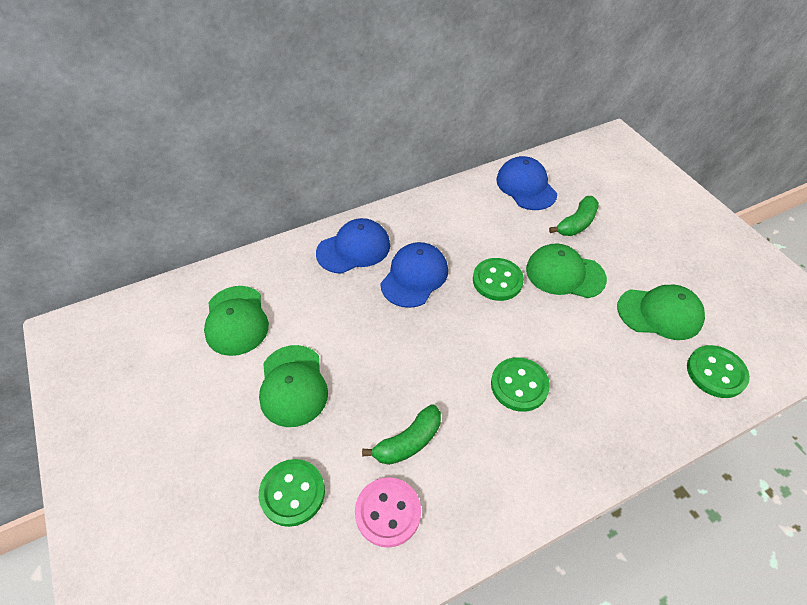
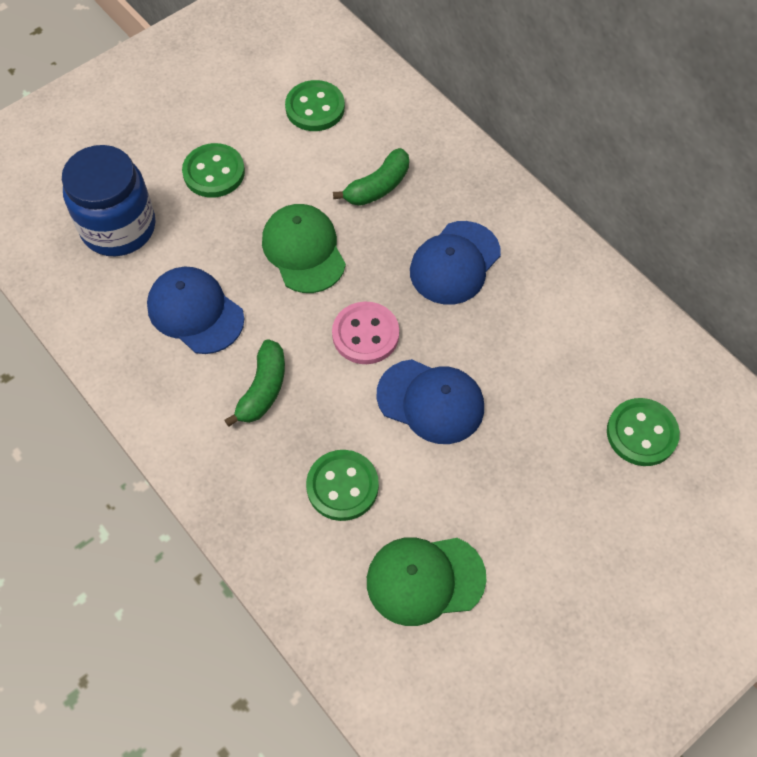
blue jar: 0 -> 1
green cap: 4 -> 2

